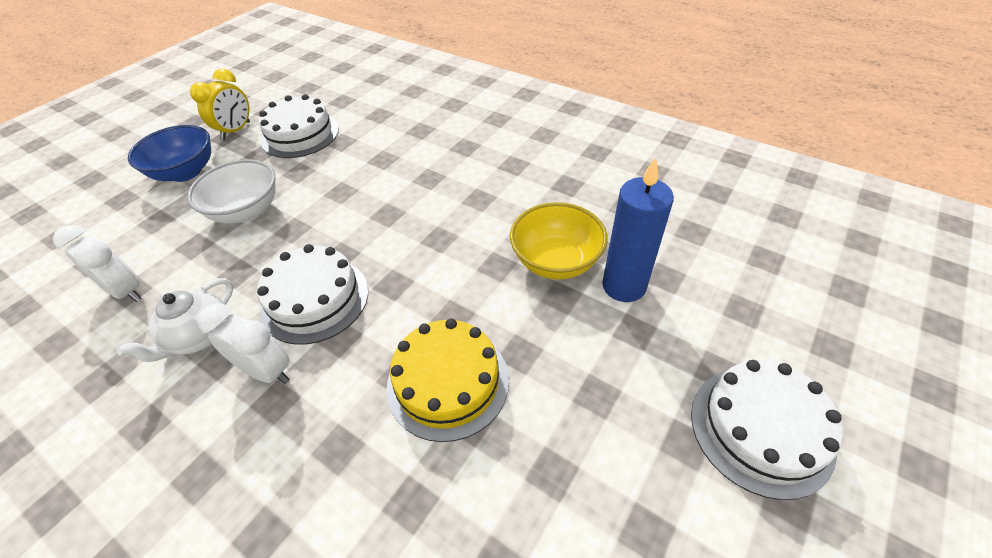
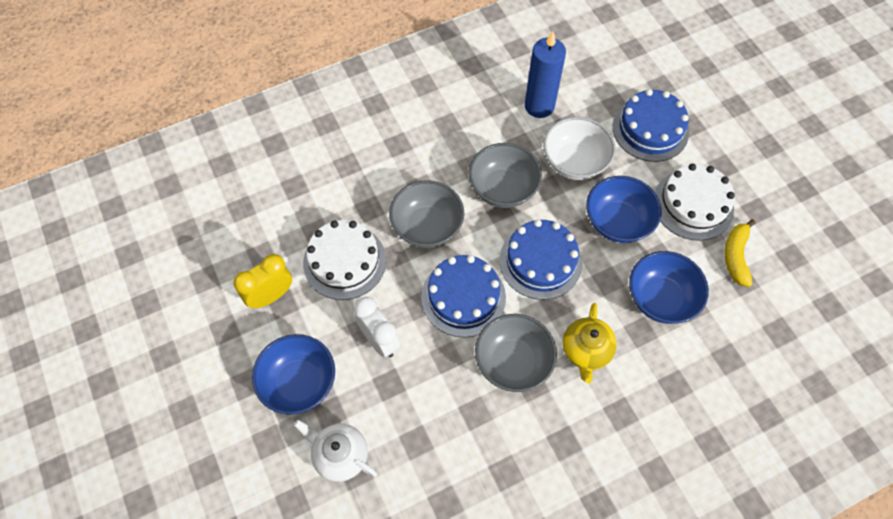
blue bowl: 1 -> 3
blue cake: 0 -> 3
grey bowl: 0 -> 3
white cake: 3 -> 2
white clock: 2 -> 1
yellow banana: 0 -> 1
yellow bowl: 1 -> 0
yellow cake: 1 -> 0
yellow teapot: 0 -> 1

